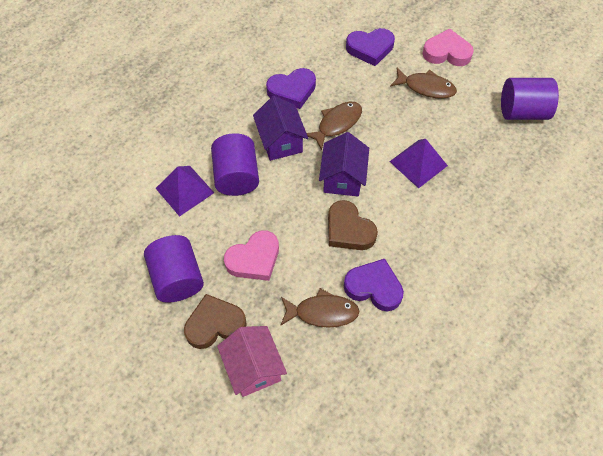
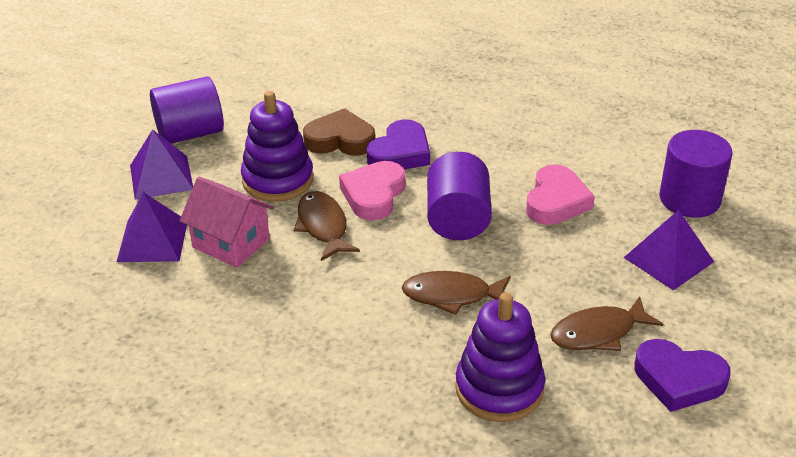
brown heart: 2 -> 1
purple heart: 3 -> 2
purple house: 2 -> 0
purple pyramid: 2 -> 3
purple stacking toy: 0 -> 2

